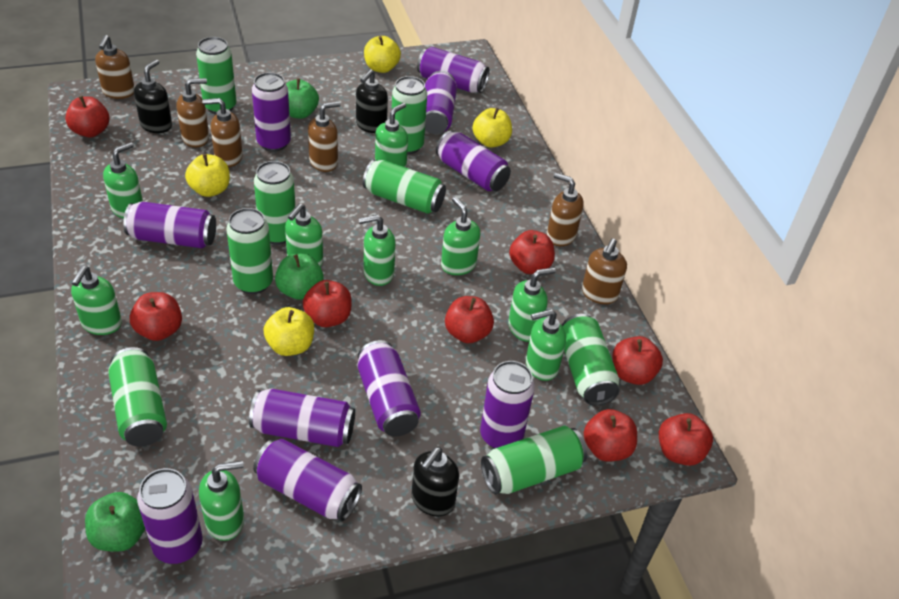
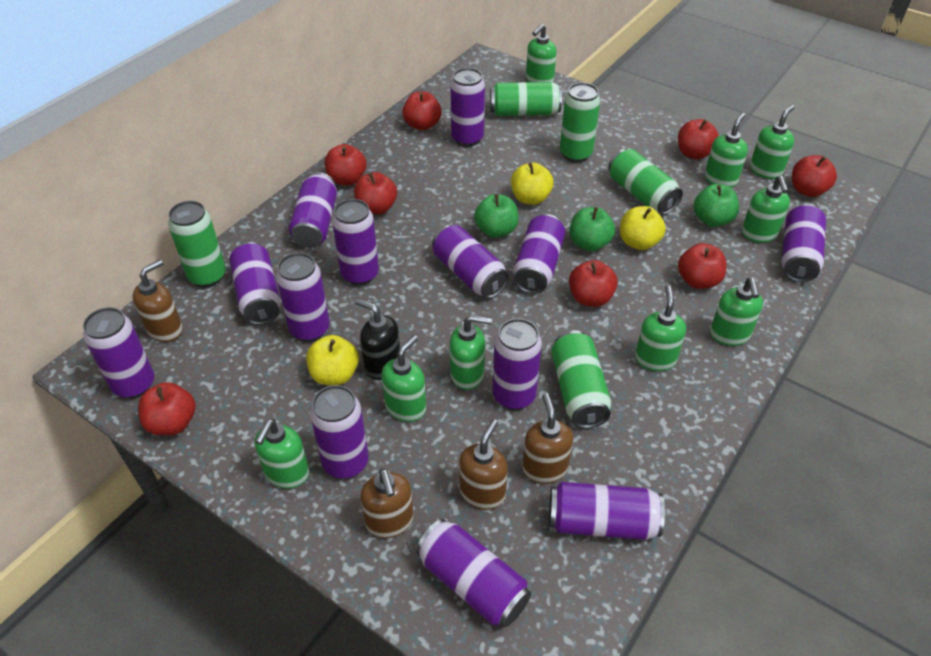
black soap dispenser: 3 -> 1
brown soap dispenser: 6 -> 4
green can: 8 -> 5
purple can: 10 -> 13
yellow apple: 4 -> 3

